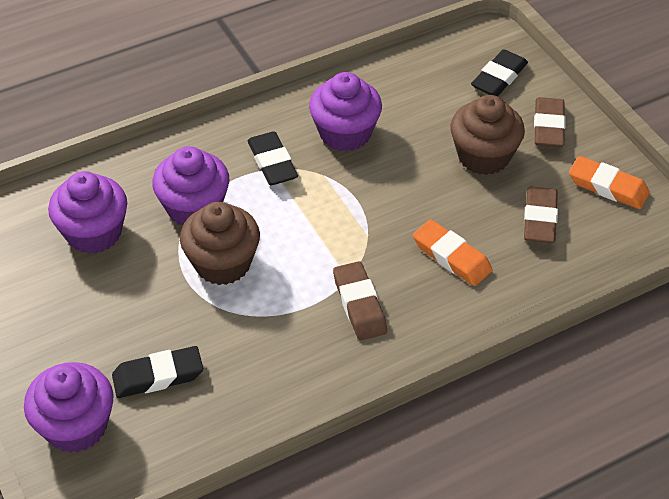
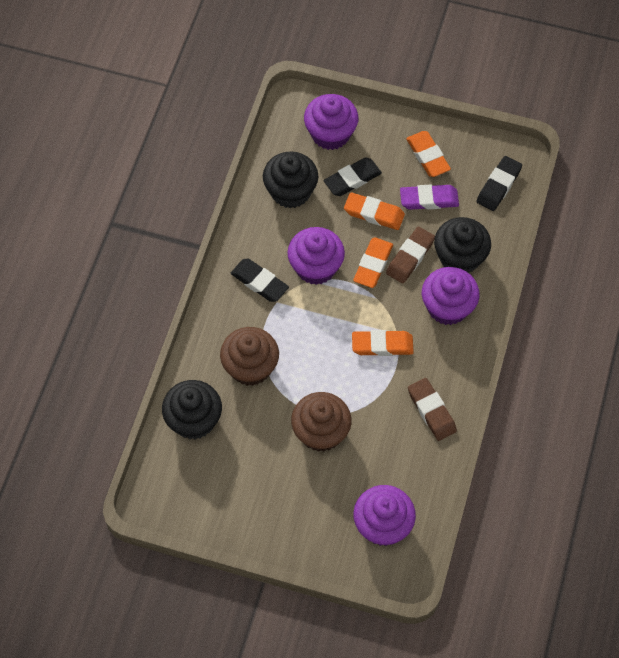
black cupcake: 0 -> 3
brown eraser: 3 -> 2
orange eraser: 2 -> 4
purple eraser: 0 -> 1

